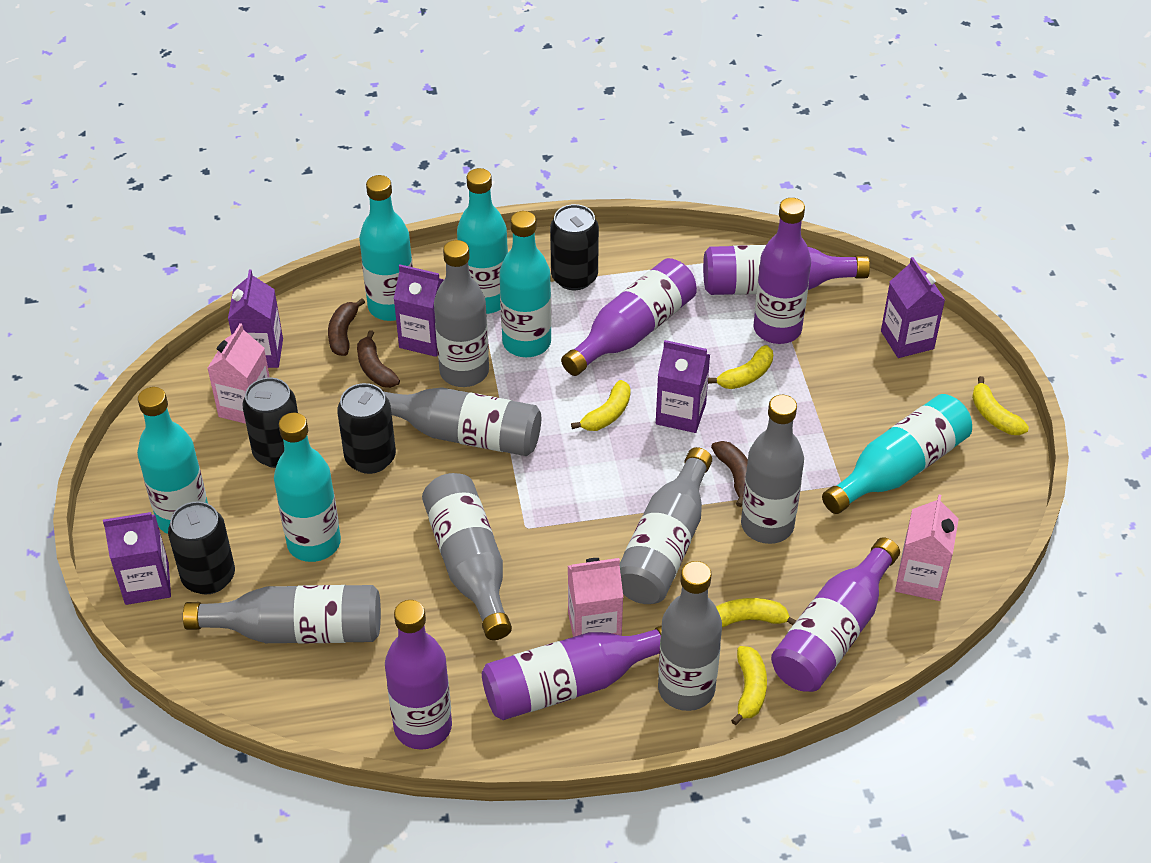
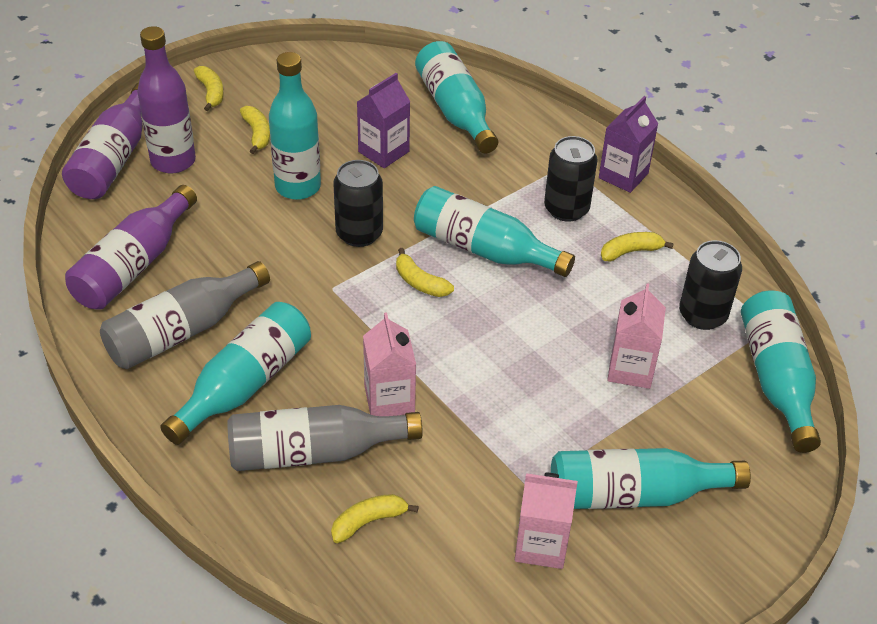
black can: 4 -> 3
brown banana: 3 -> 0
grey bottle: 7 -> 2
purple bottle: 6 -> 3
purple carton: 5 -> 2

